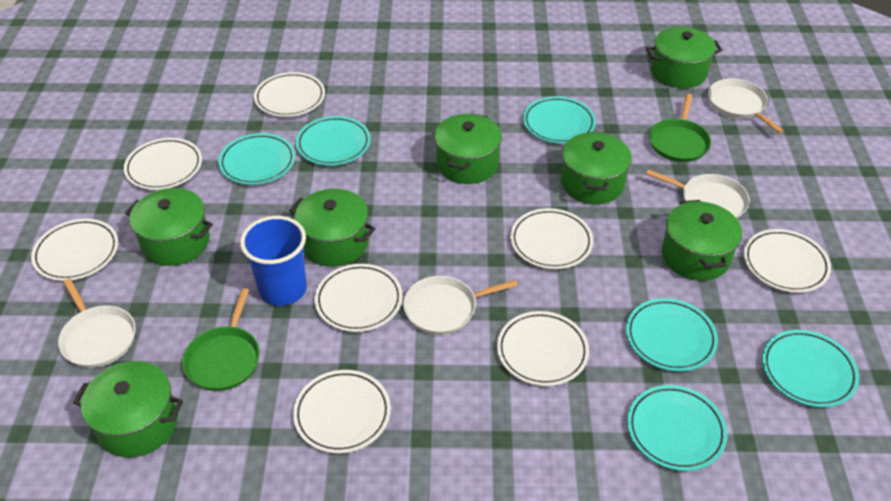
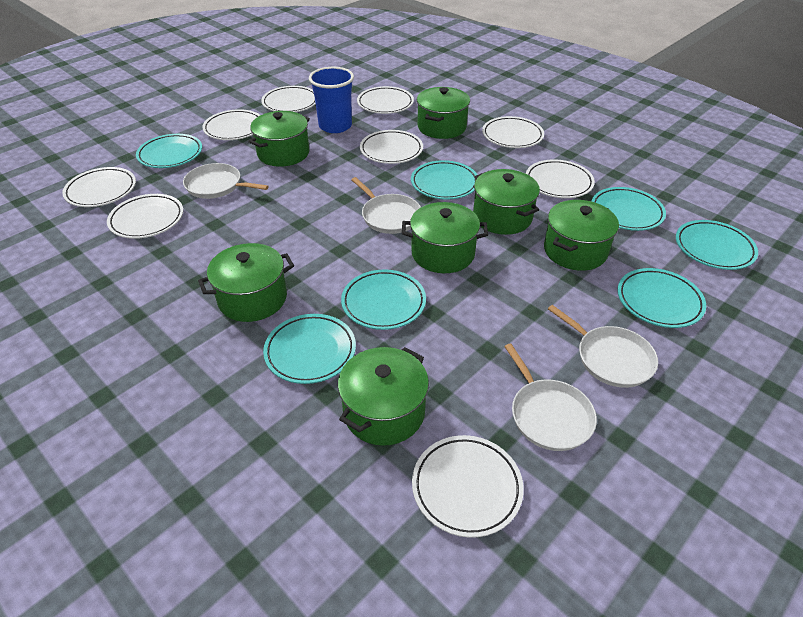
green pan: 2 -> 0
turquoise plate: 6 -> 7
white plate: 8 -> 9

